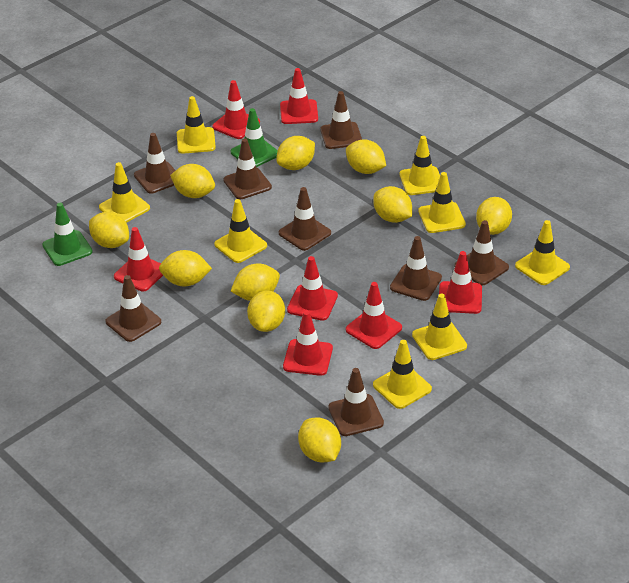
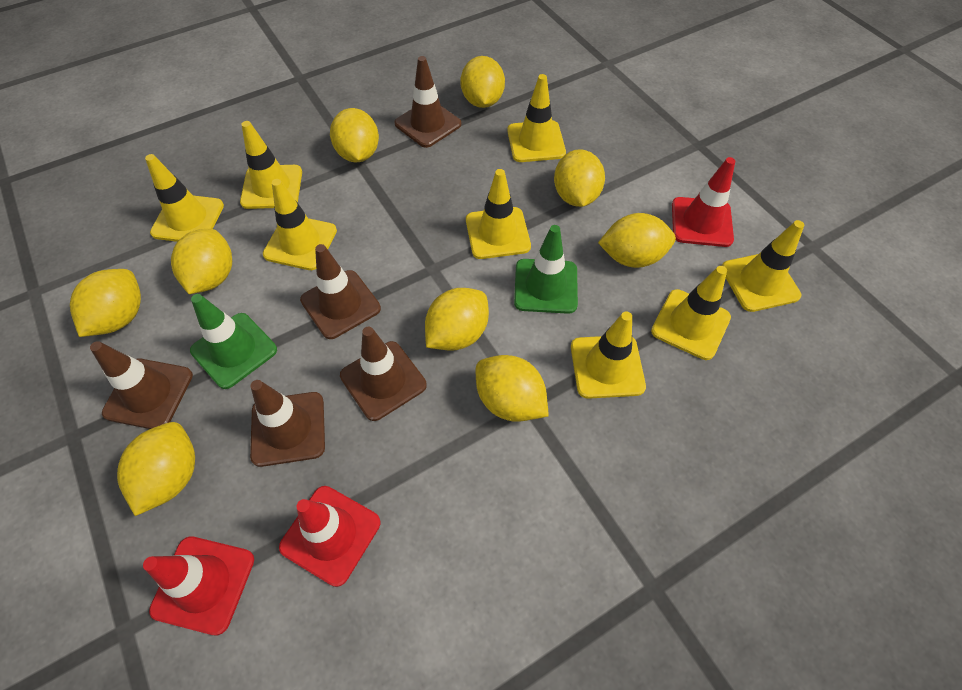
brown traffic cone: 8 -> 5
red traffic cone: 7 -> 3
yellow lemon: 10 -> 9

